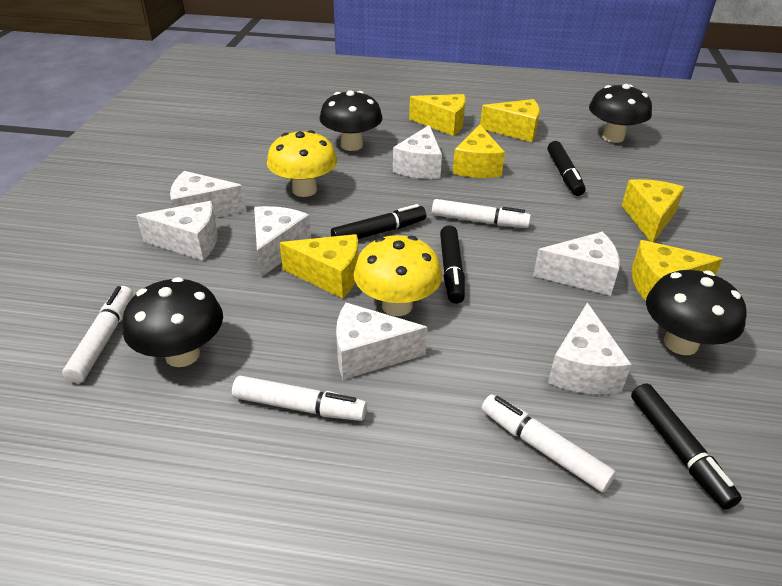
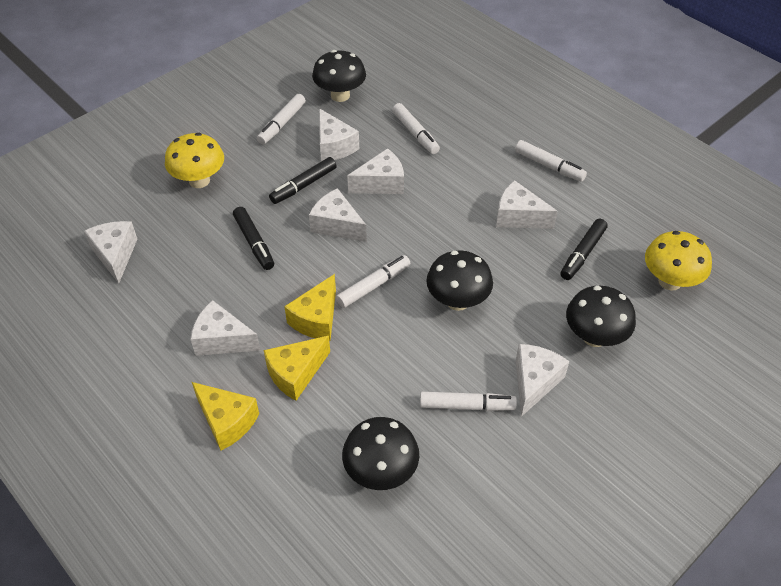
black marker: 4 -> 3
white marker: 4 -> 5
yellow cheese: 6 -> 3

